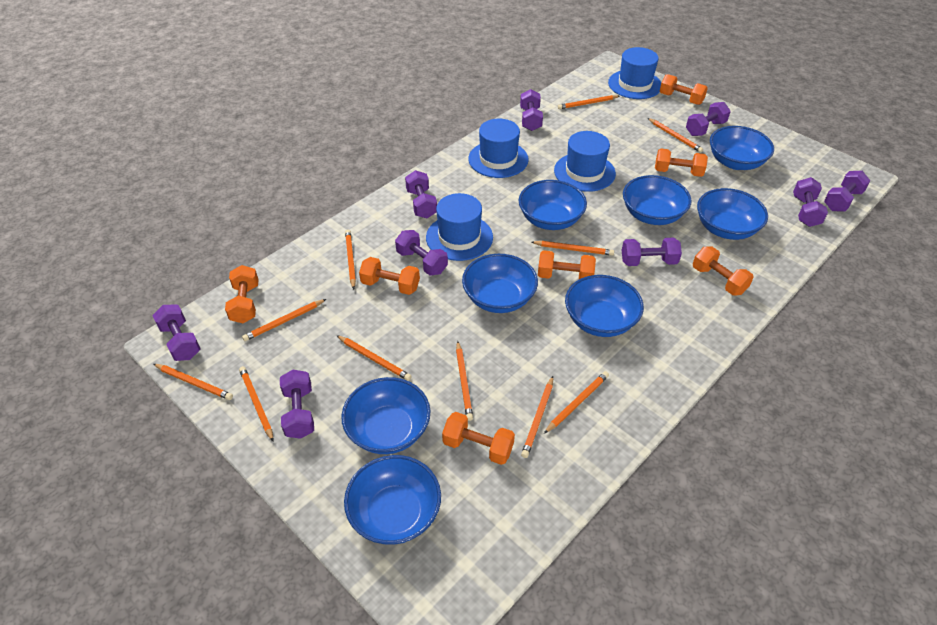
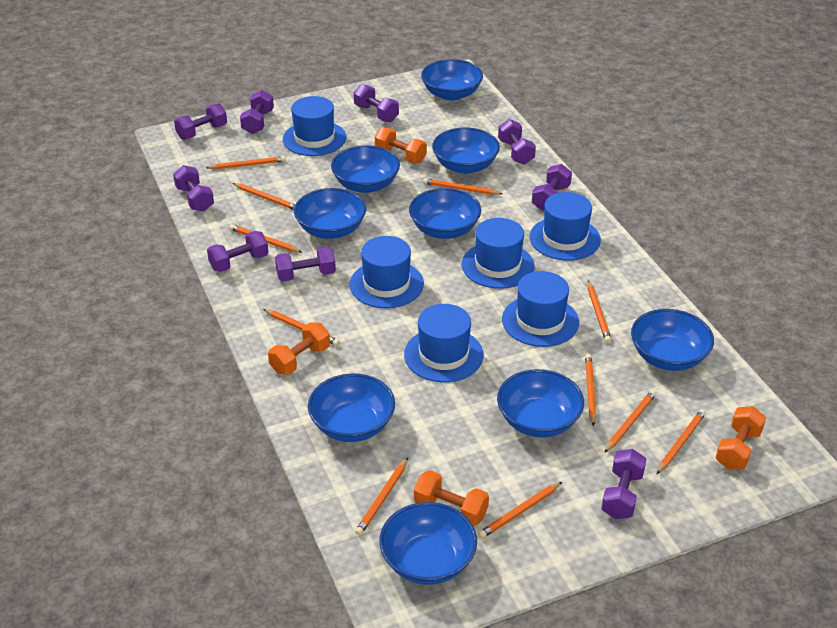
blue bowl: 8 -> 9
blue hat: 4 -> 6
orange dumbbell: 7 -> 4

